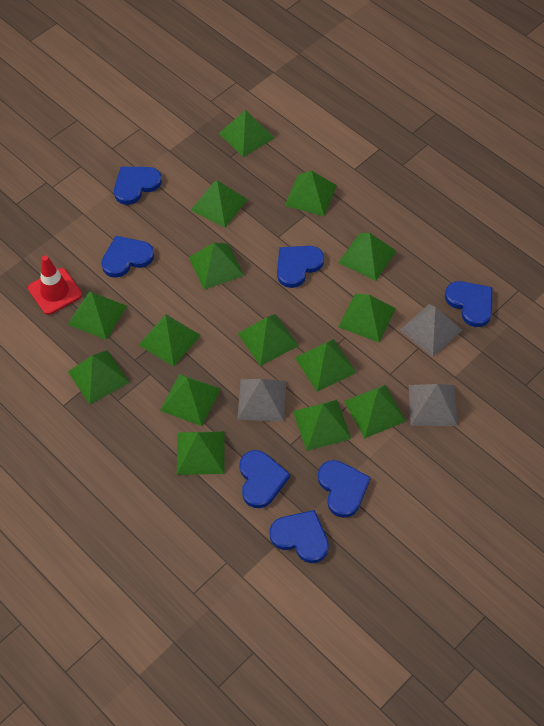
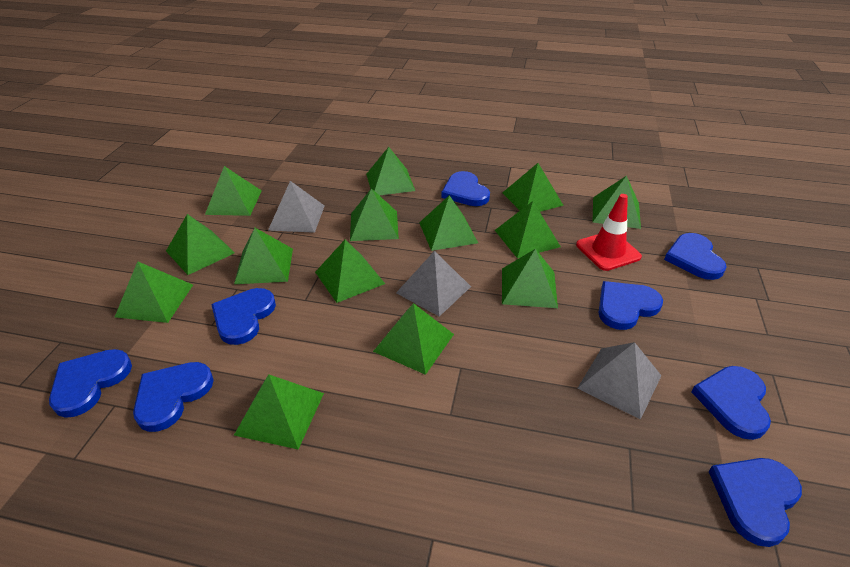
blue heart: 7 -> 8
green pyramid: 15 -> 14

